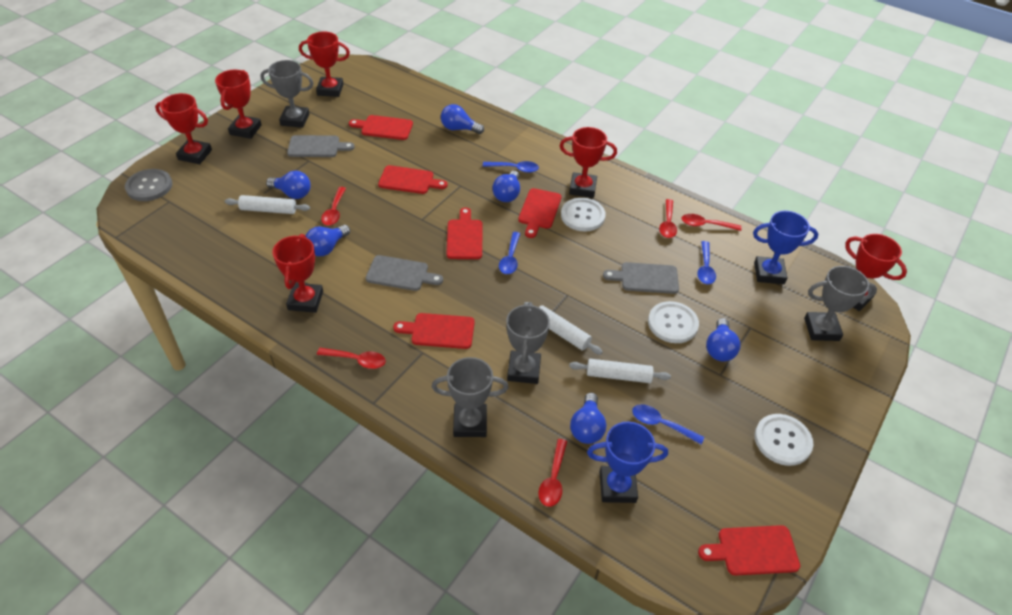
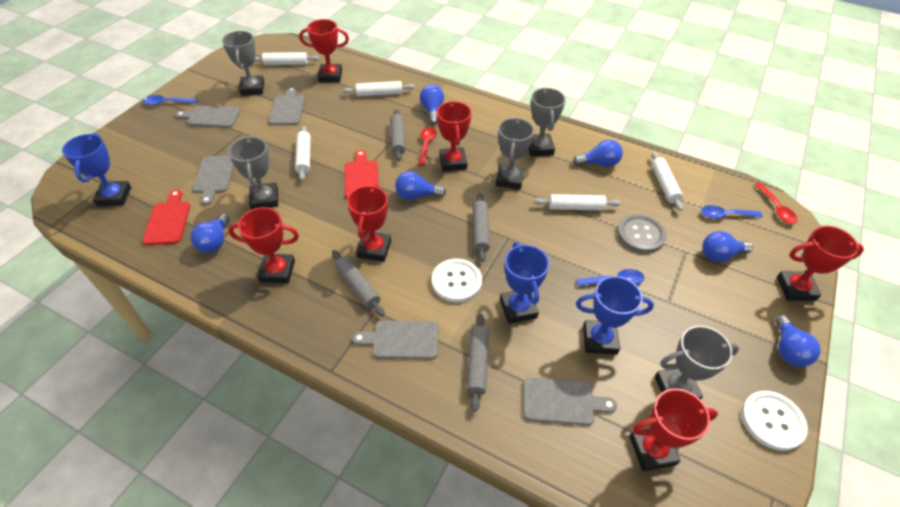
blue spoon: 4 -> 3
blue trophy: 2 -> 3
grey cutting board: 3 -> 5
grey rolling pin: 0 -> 4
grey trophy: 4 -> 5
red cutting board: 6 -> 2
red spoon: 5 -> 2
white button: 3 -> 2
white rolling pin: 3 -> 5

